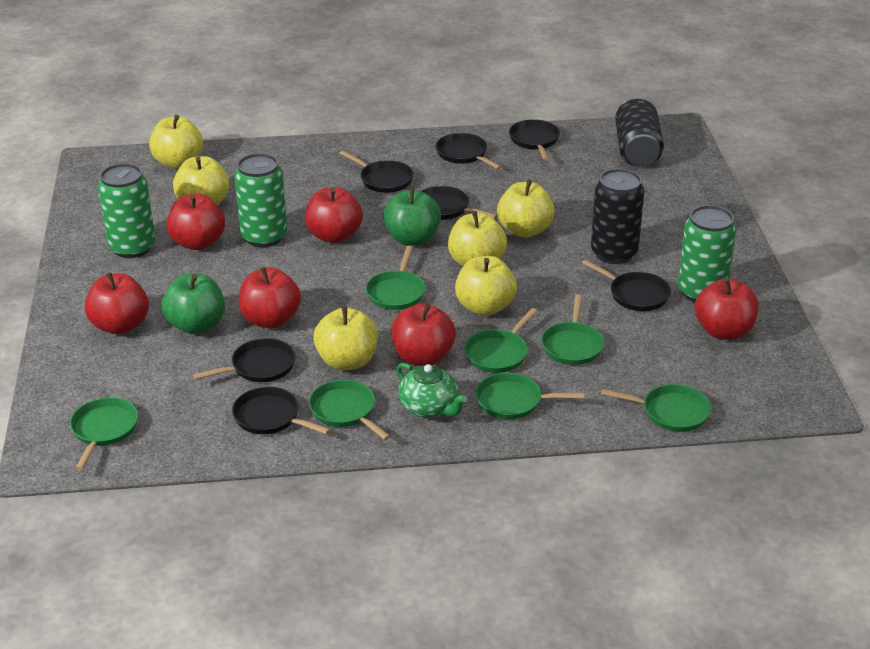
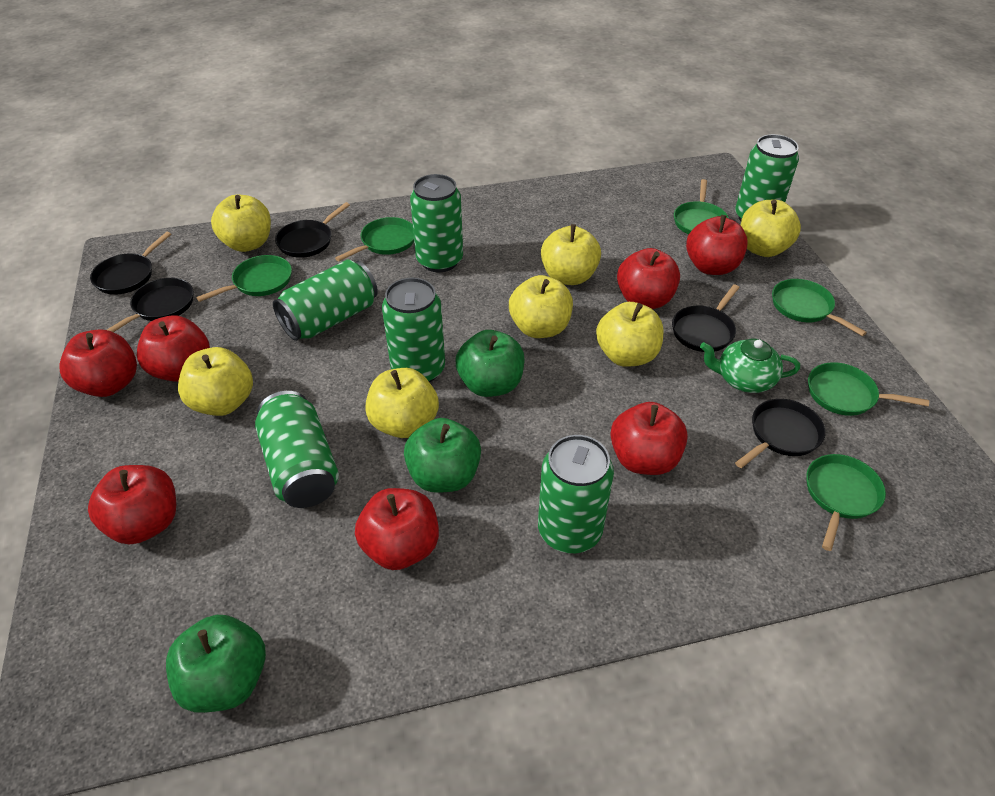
black can: 2 -> 0
black pan: 7 -> 5
green apple: 2 -> 3
green can: 3 -> 6
green pan: 7 -> 6
red apple: 6 -> 7
yellow apple: 6 -> 7

